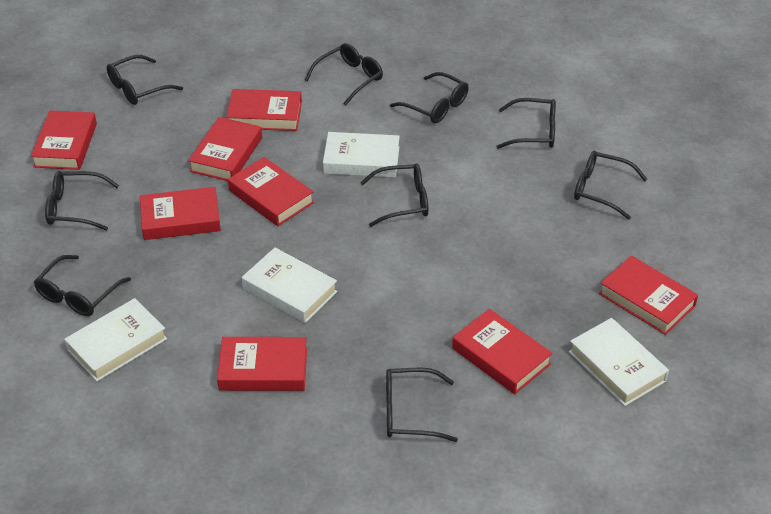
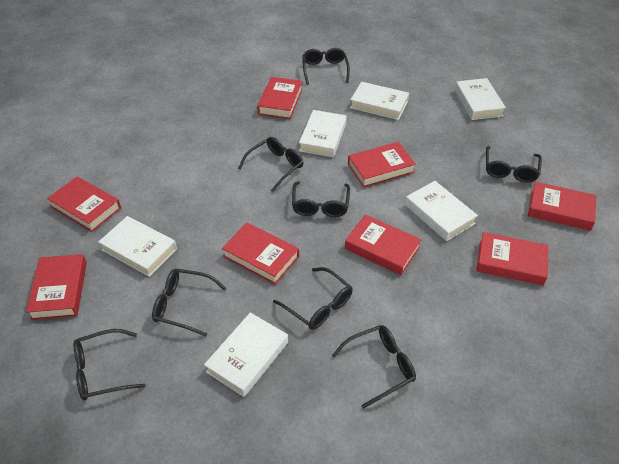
black glasses: 9 -> 8
white book: 4 -> 6

